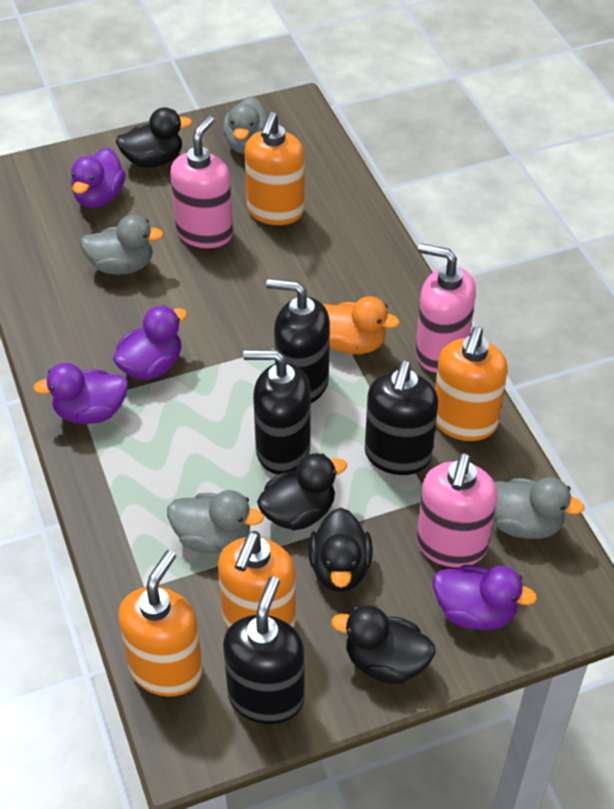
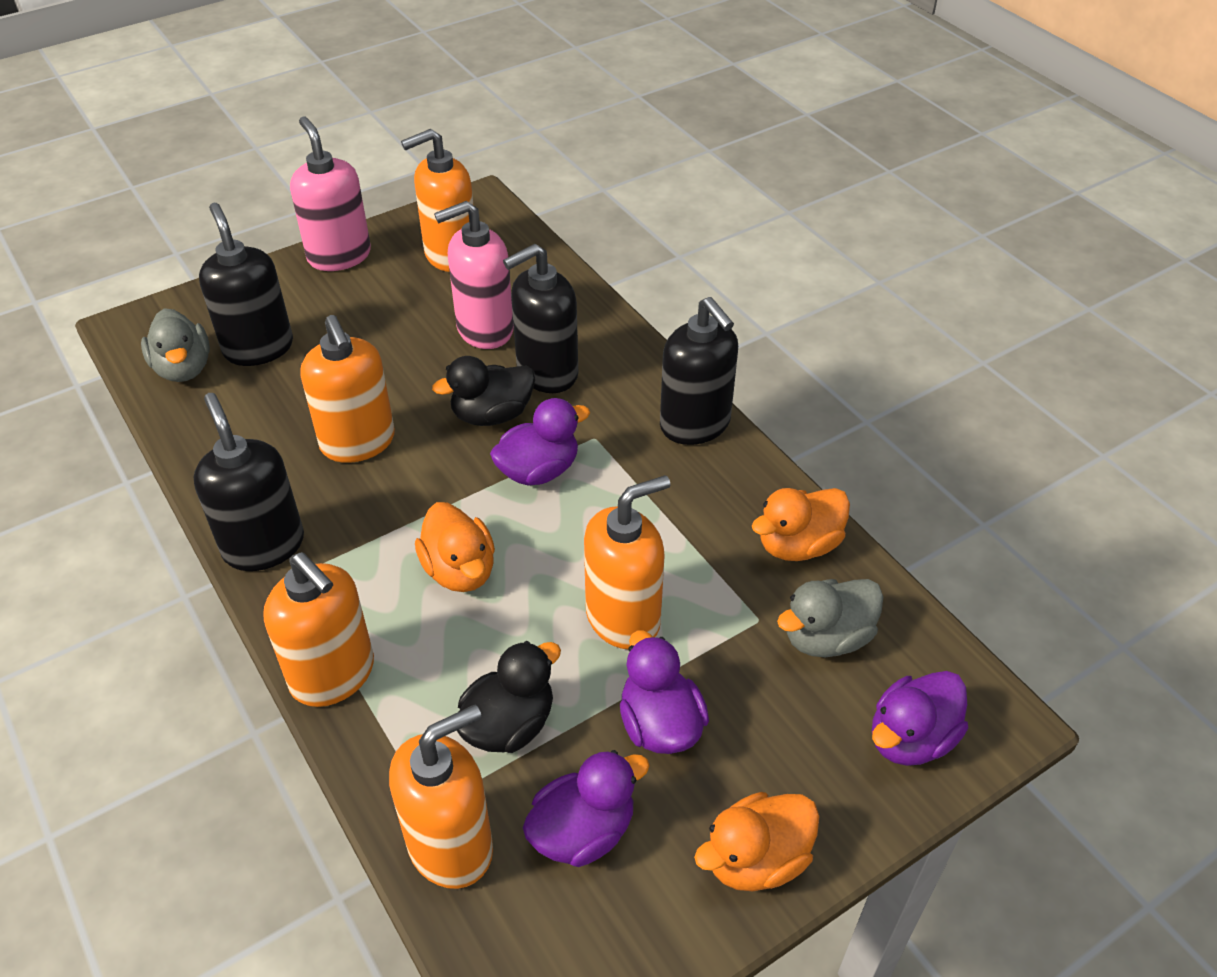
black duck: 4 -> 2
grey duck: 4 -> 2
orange duck: 1 -> 3
orange soap dispenser: 4 -> 5
pink soap dispenser: 3 -> 2

